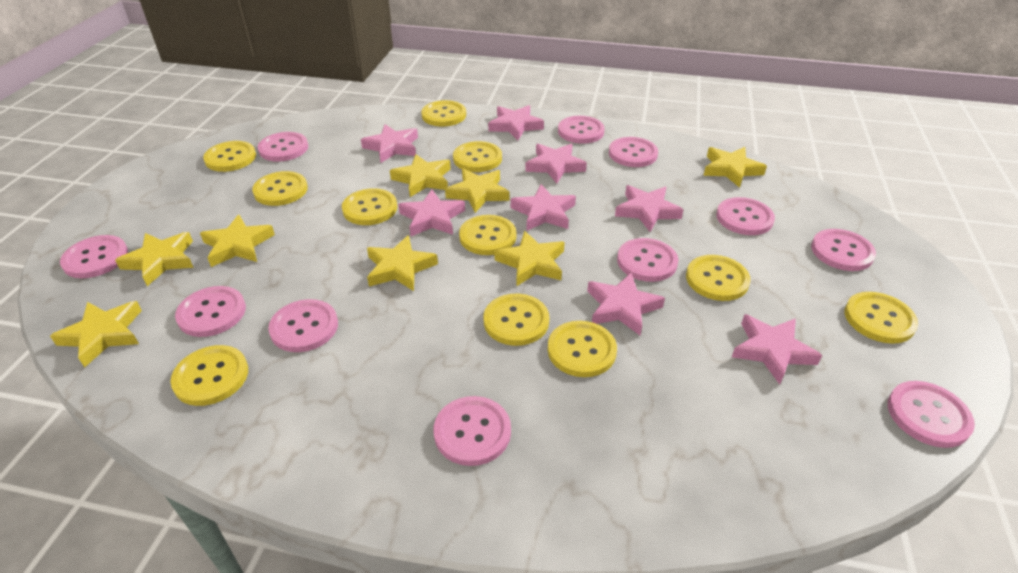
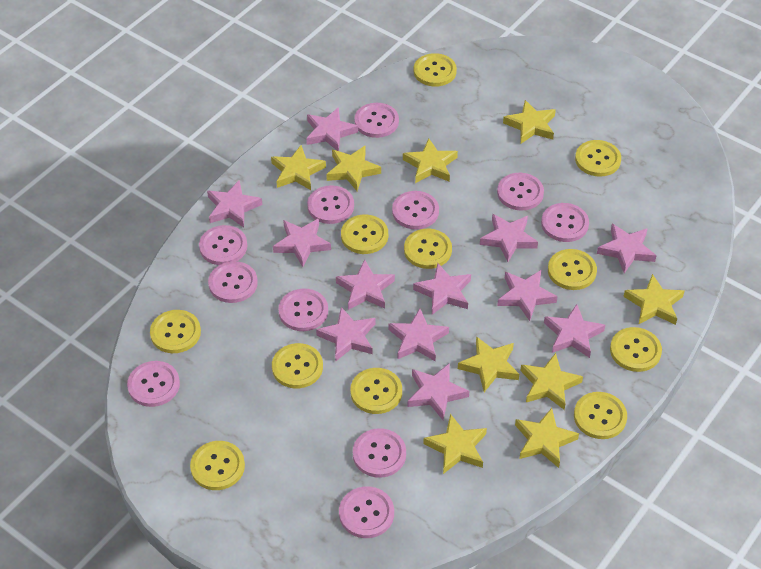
pink star: 8 -> 12
yellow star: 8 -> 9

